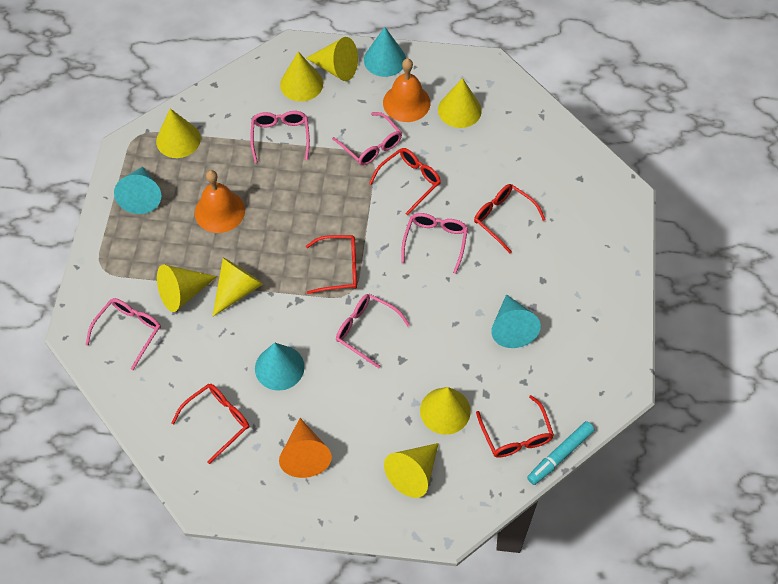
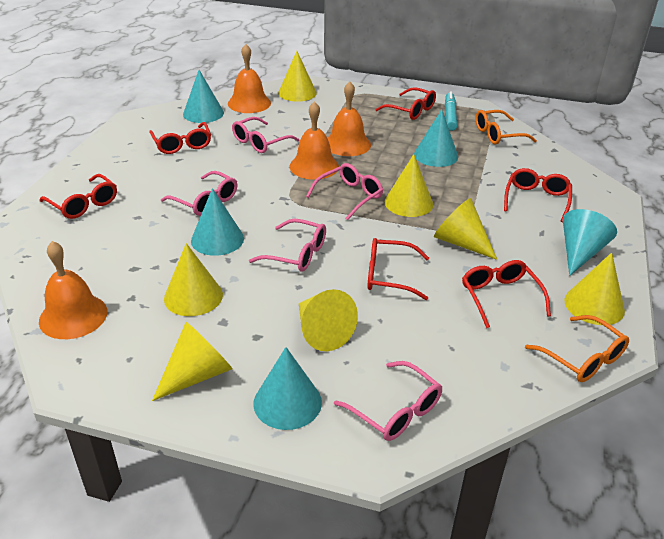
orange bell: 2 -> 4
orange cone: 1 -> 0
orange glasses: 0 -> 2
red glasses: 5 -> 6
turquoise cone: 4 -> 5
yellow cone: 8 -> 7

